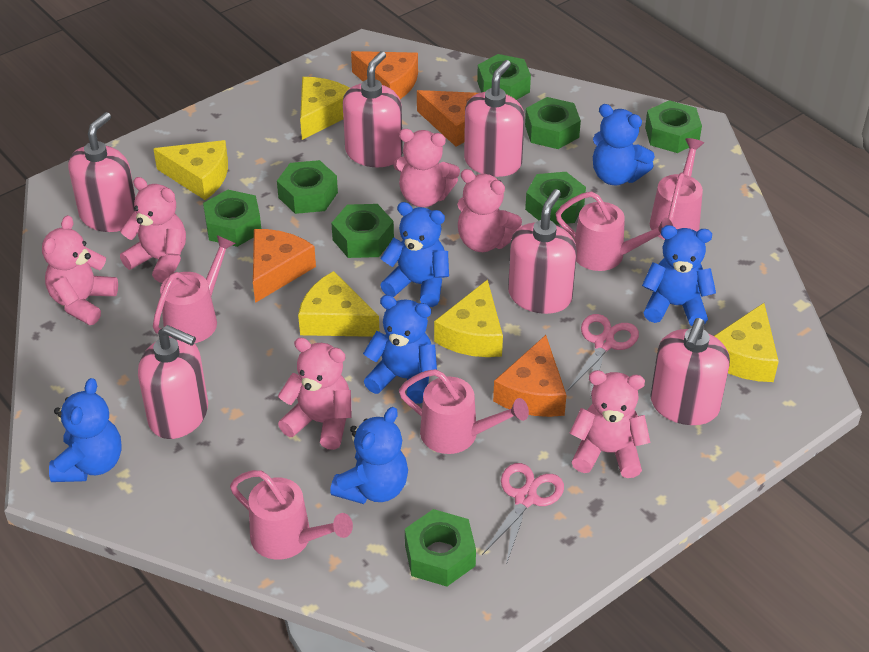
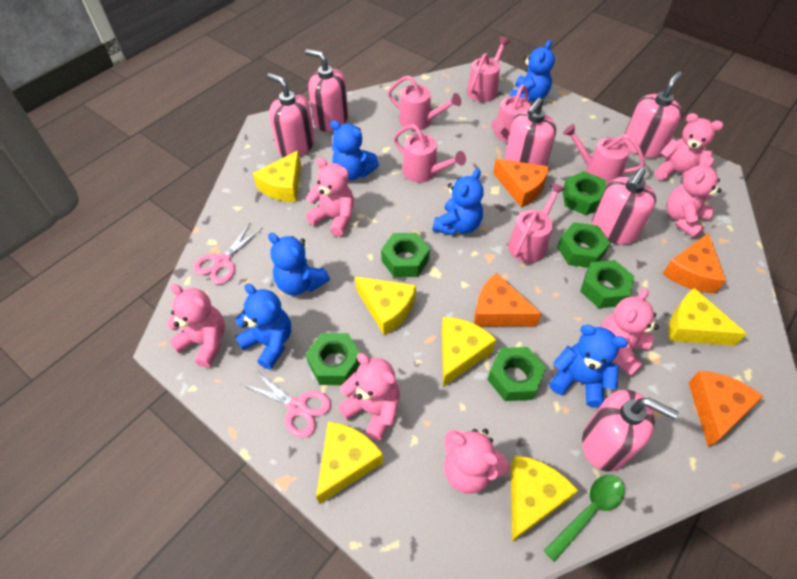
green nut: 8 -> 6
green spoon: 0 -> 1
pink teddy bear: 6 -> 7
pink watering can: 5 -> 6
yellow cheese: 5 -> 6

